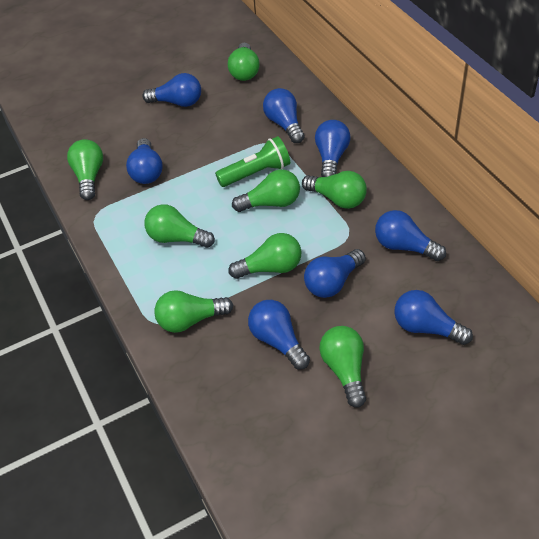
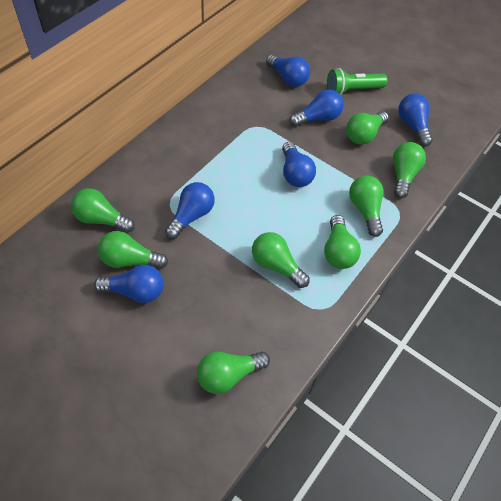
blue light bulb: 8 -> 6

